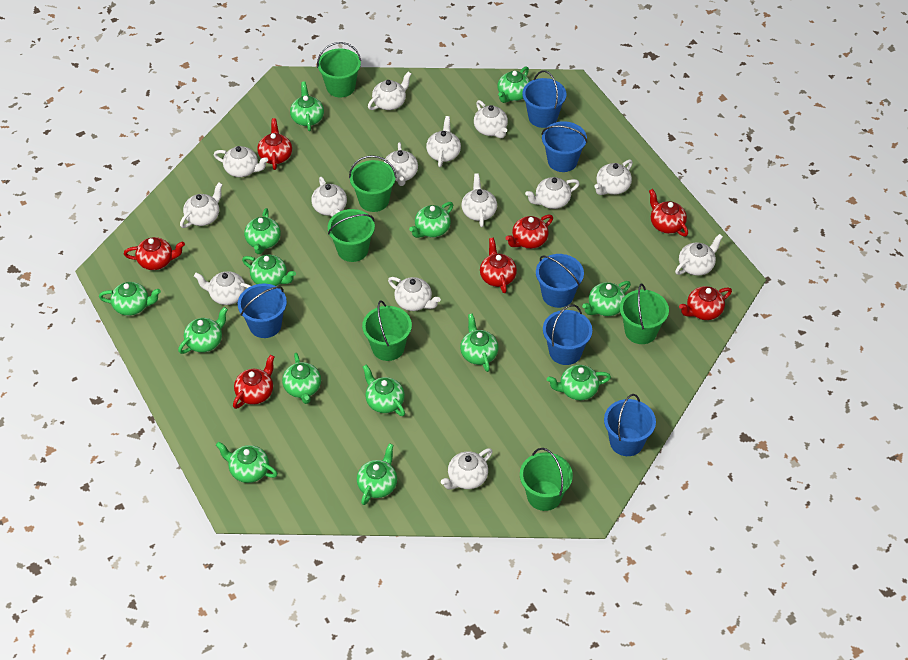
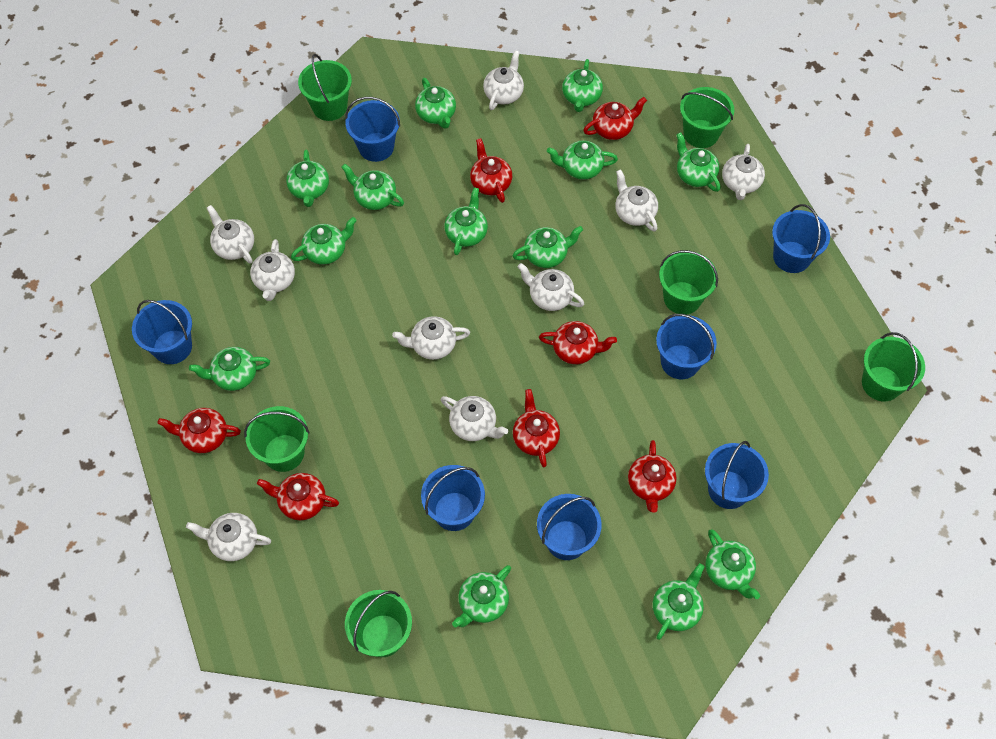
blue bucket: 6 -> 7
green teapot: 14 -> 13
white teapot: 14 -> 9

